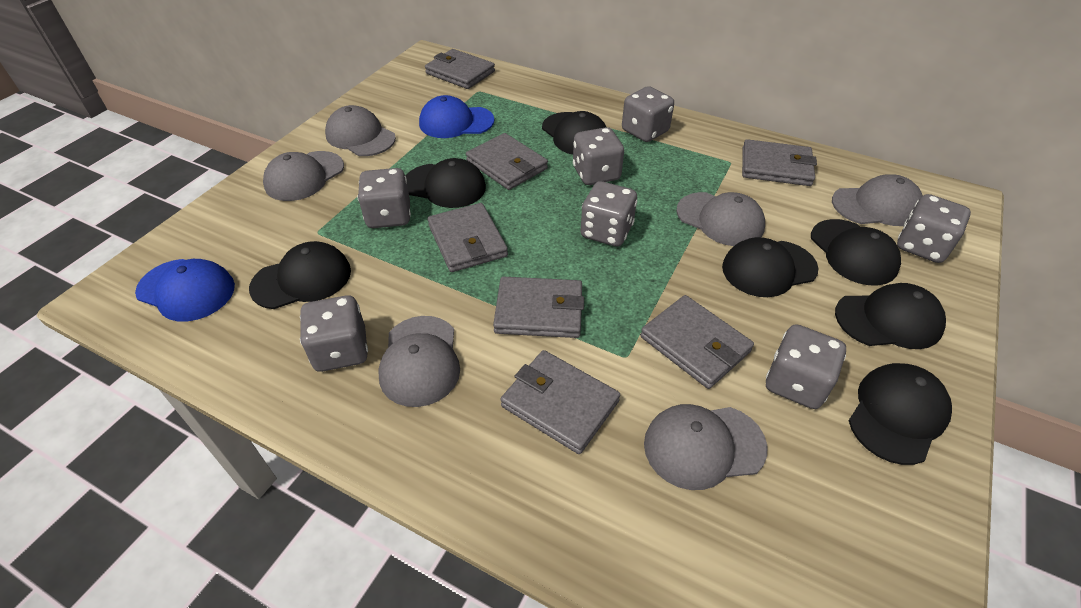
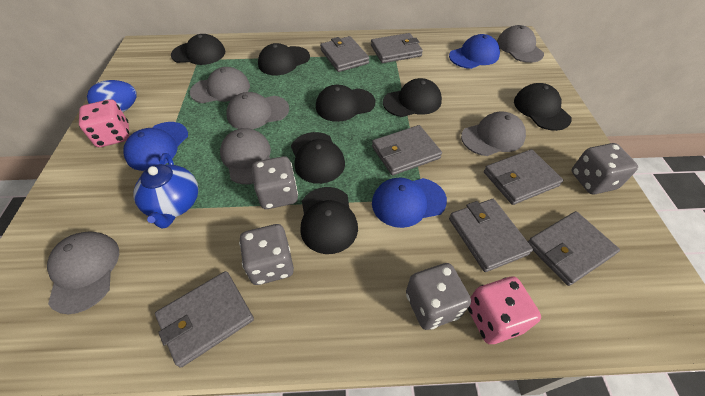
blue cap: 2 -> 3
blue egg: 0 -> 1
blue teapot: 0 -> 1
grey dice: 7 -> 4
pink dice: 0 -> 2

